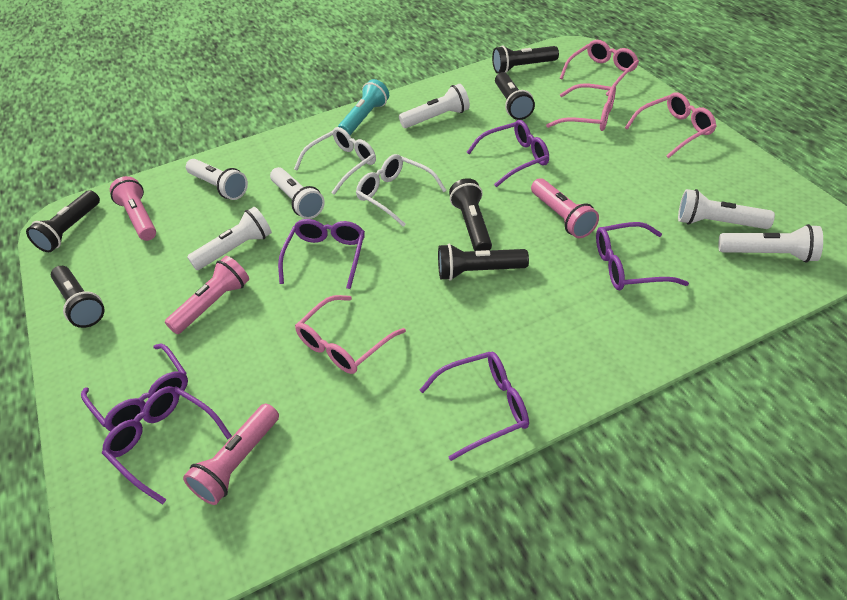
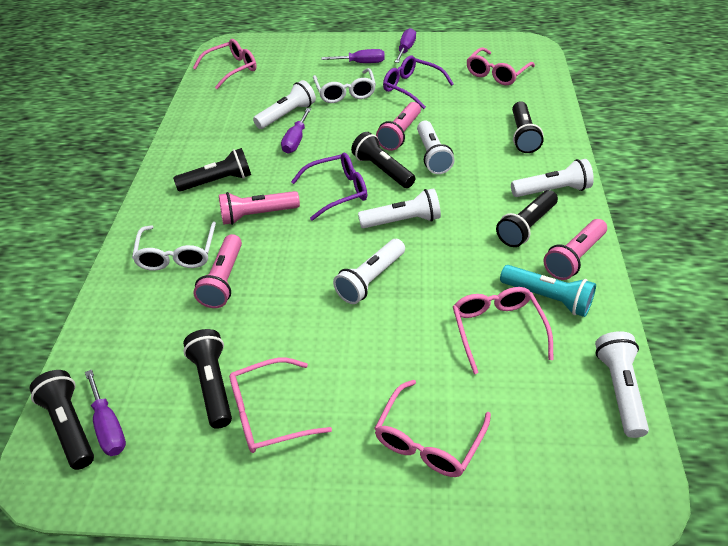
pink glasses: 4 -> 5
purple glasses: 6 -> 2
purple screwdriver: 0 -> 4

